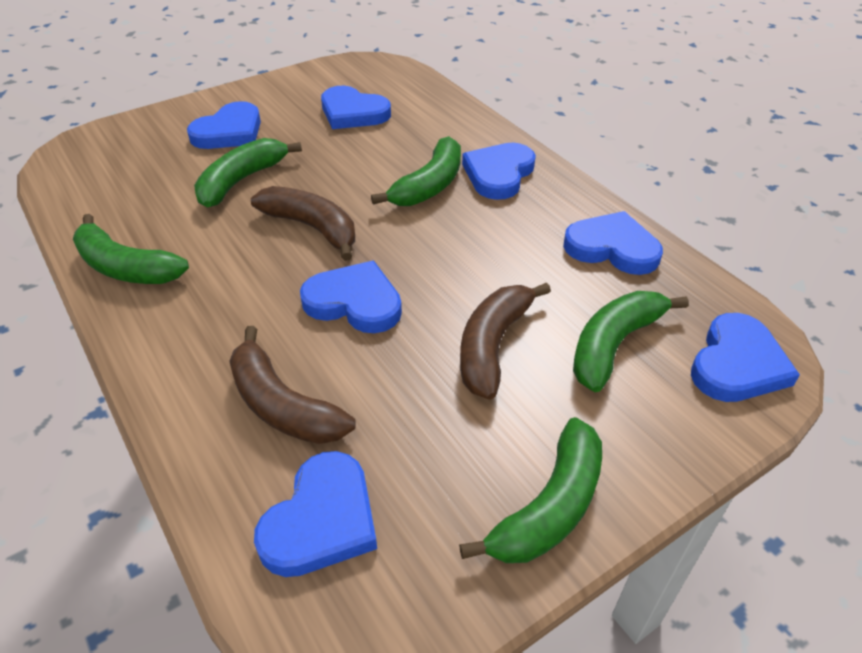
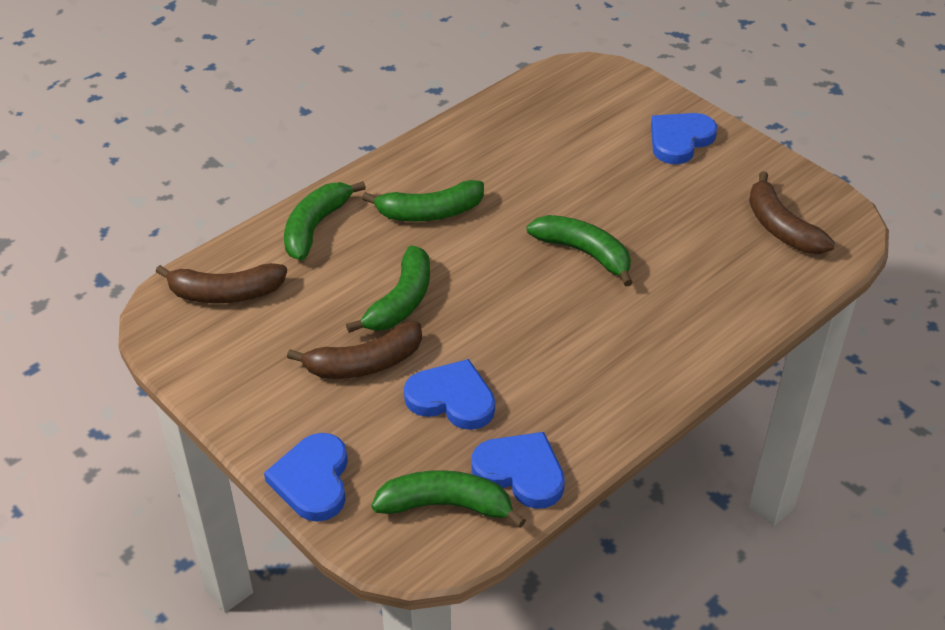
blue heart: 7 -> 4

